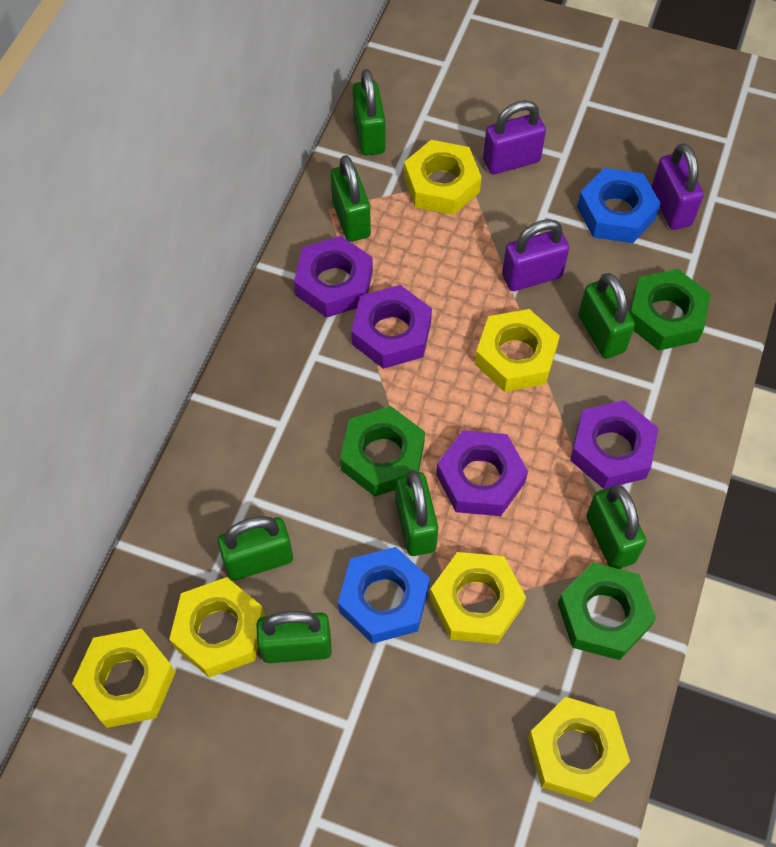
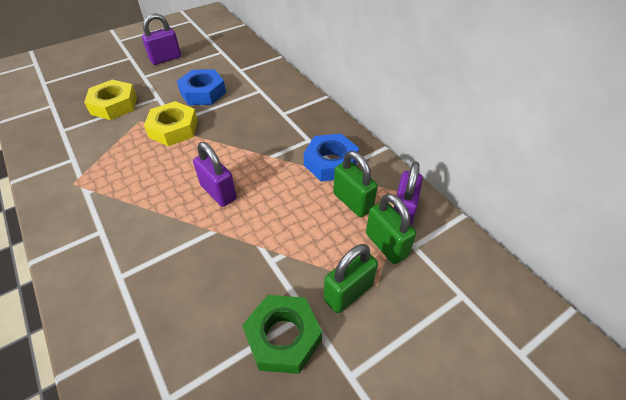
green nut: 3 -> 1
green padlock: 7 -> 3
purple nut: 4 -> 0
yellow nut: 6 -> 2

